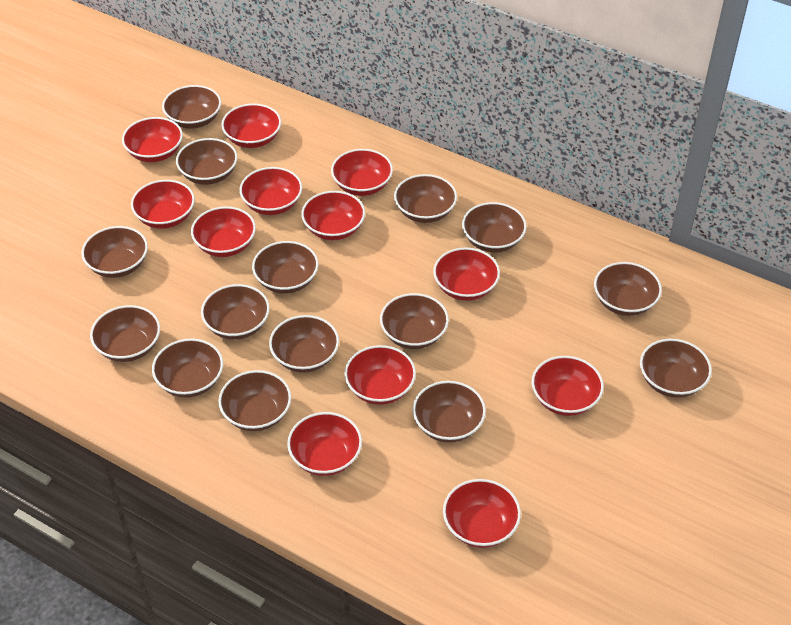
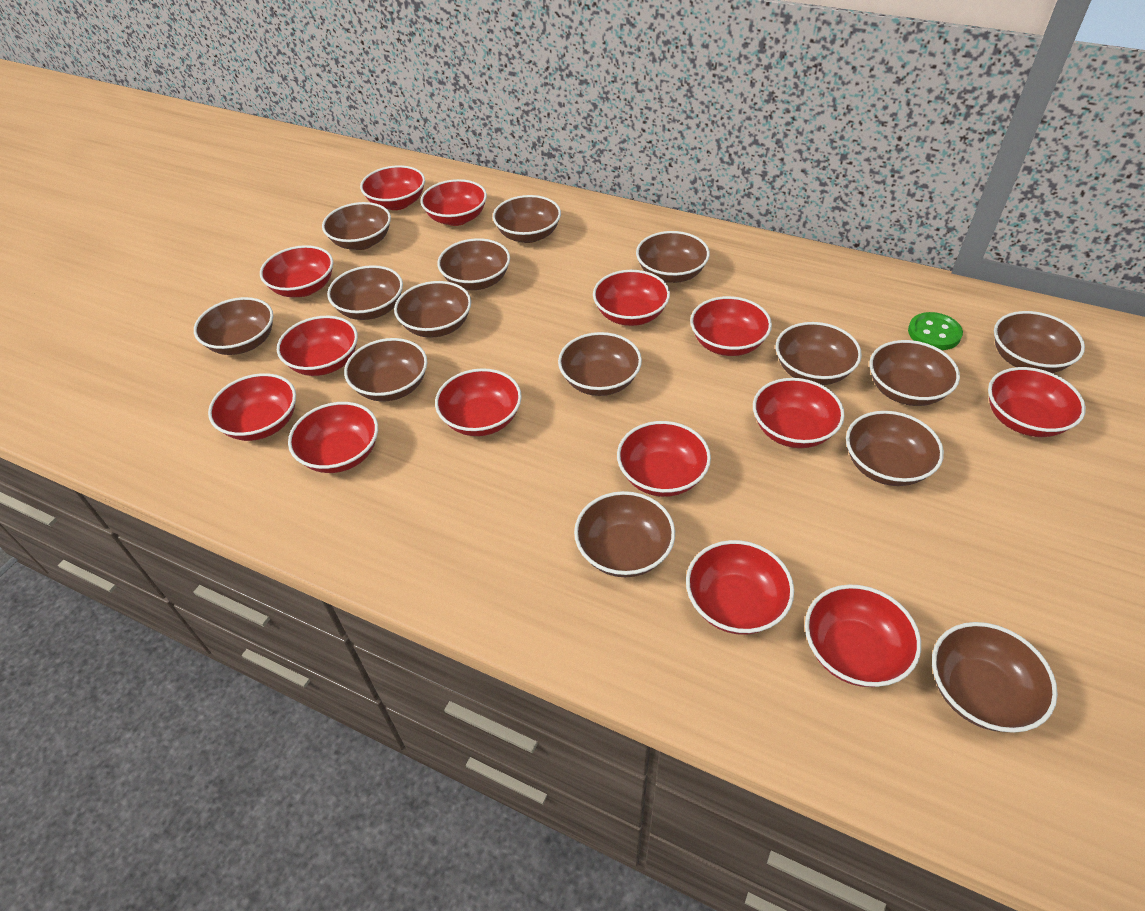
green button: 0 -> 1
red bowl: 12 -> 14

